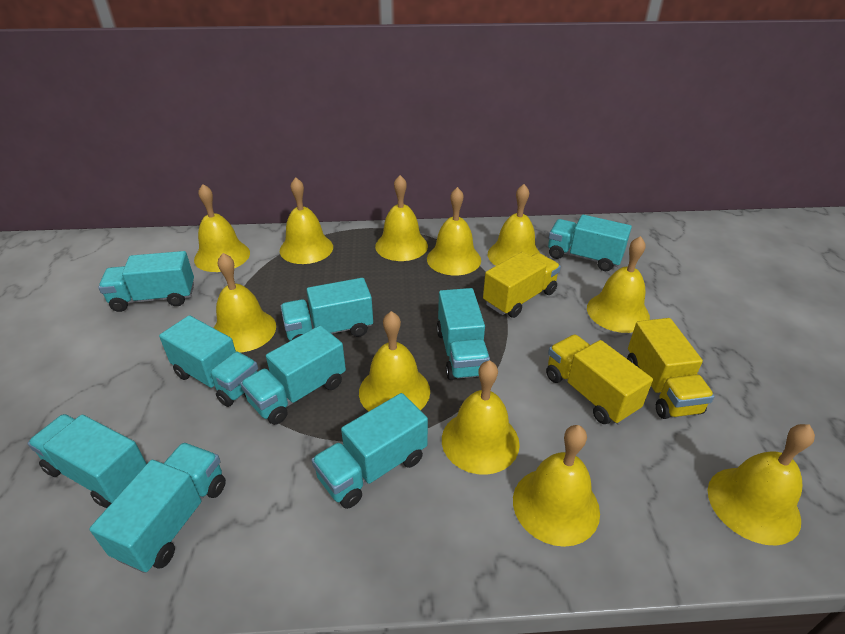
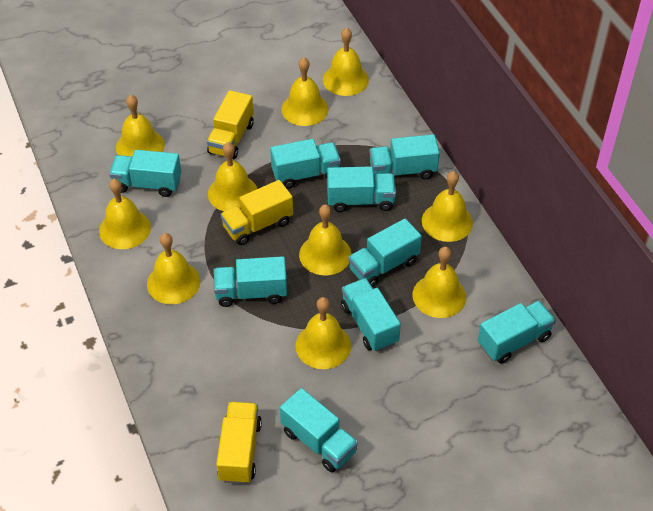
yellow bell: 11 -> 10

